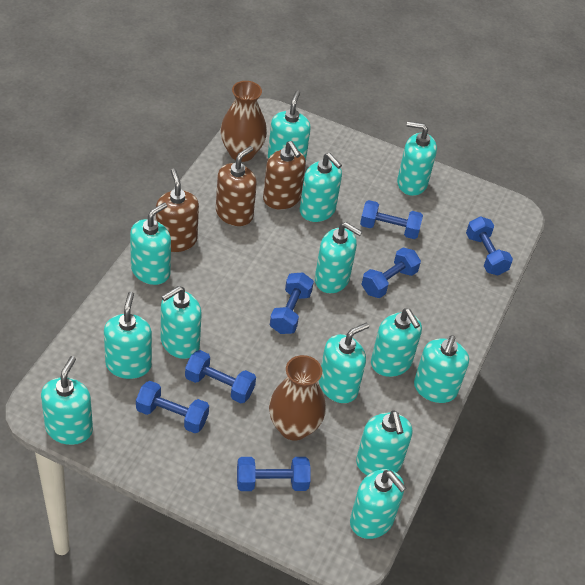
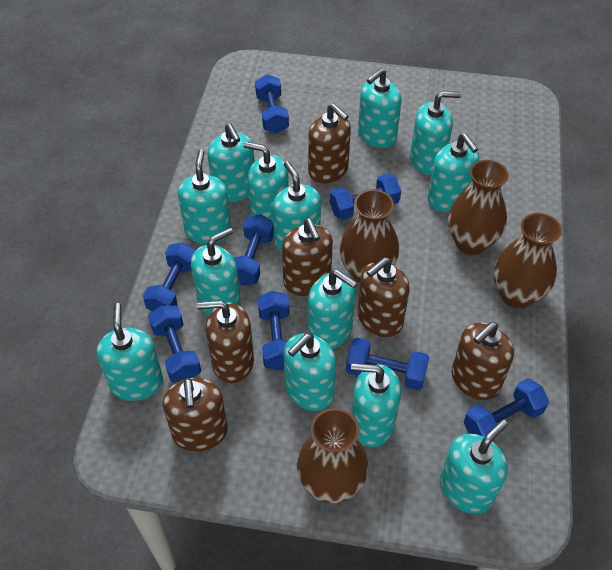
blue dumbbell: 7 -> 8
brown soap dispenser: 3 -> 6
brown vase: 2 -> 4

